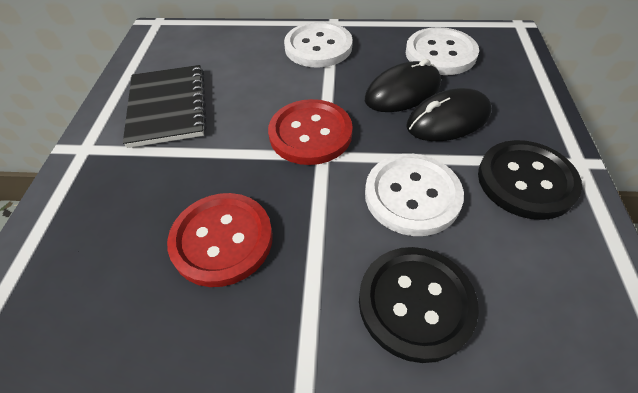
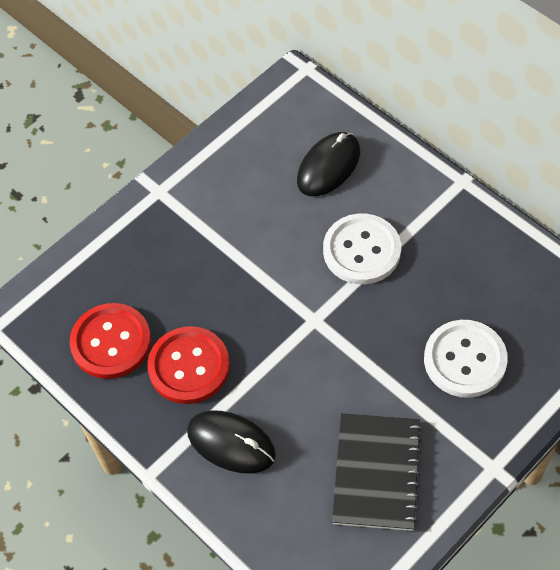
black button: 2 -> 0
white button: 3 -> 2

